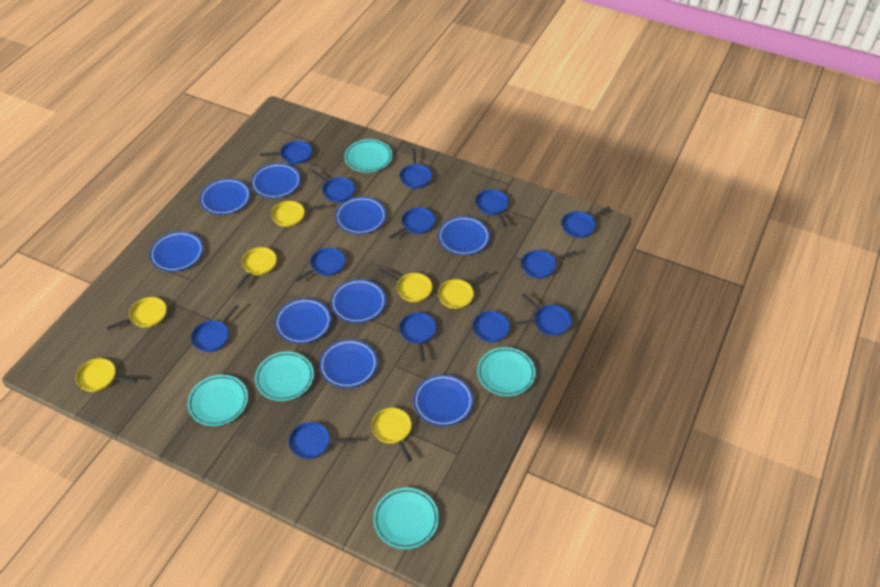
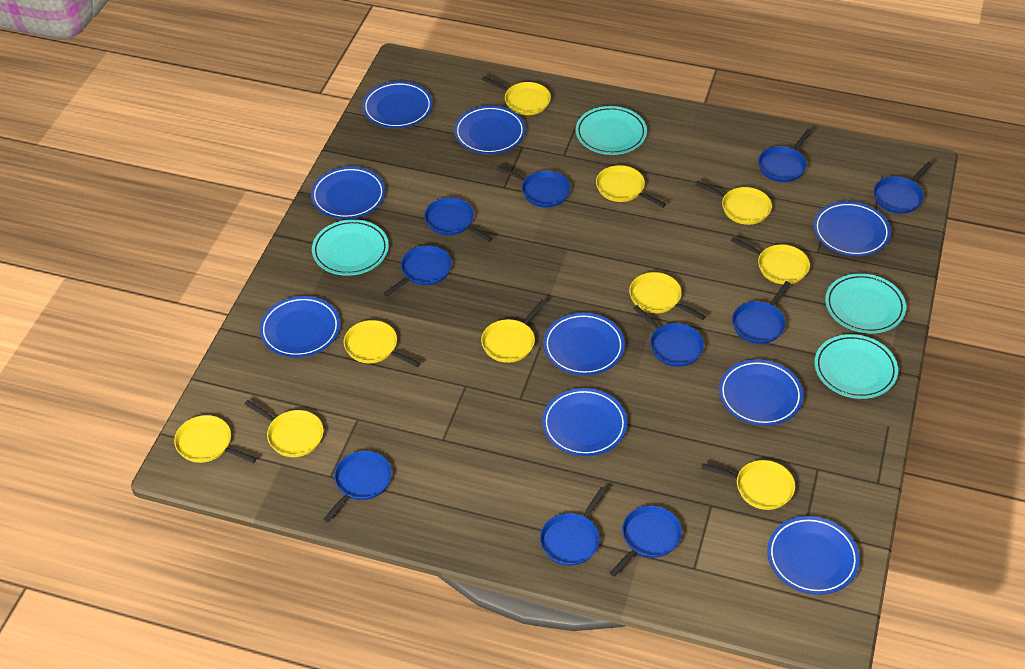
blue pan: 13 -> 10
turquoise plate: 5 -> 4
yellow pan: 7 -> 10

